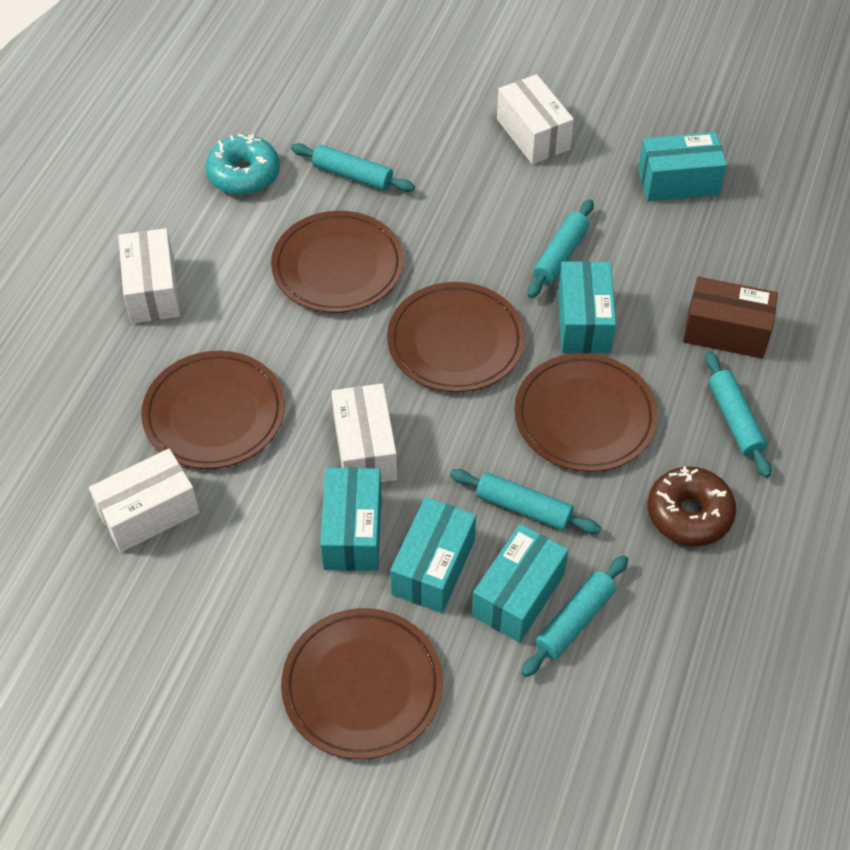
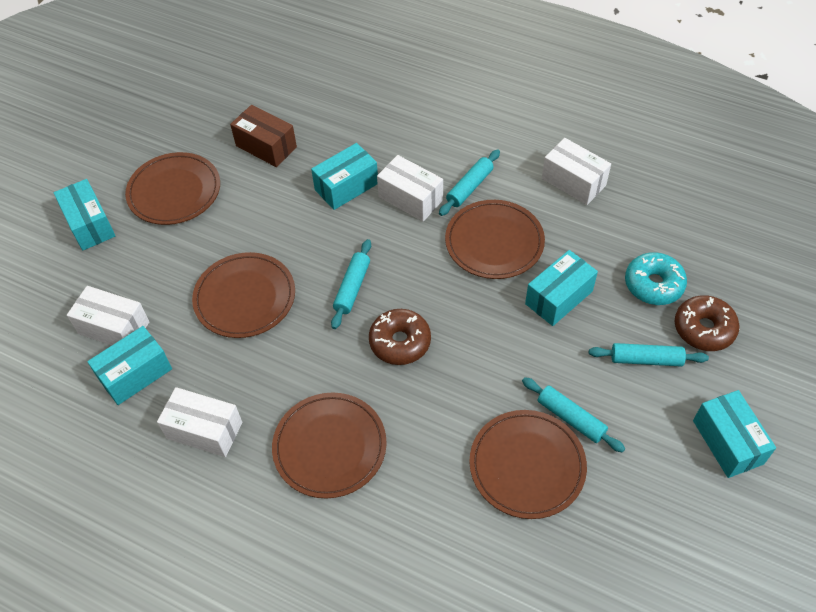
brown donut: 1 -> 2
turquoise rolling pin: 5 -> 4

